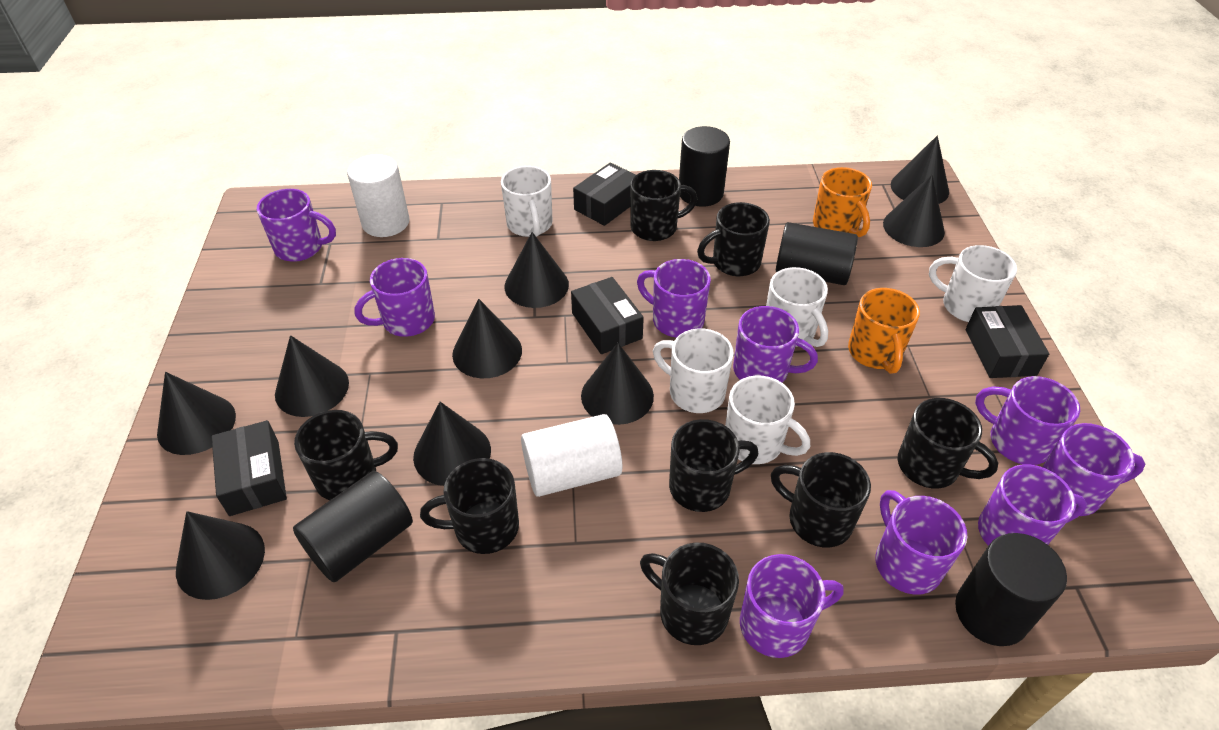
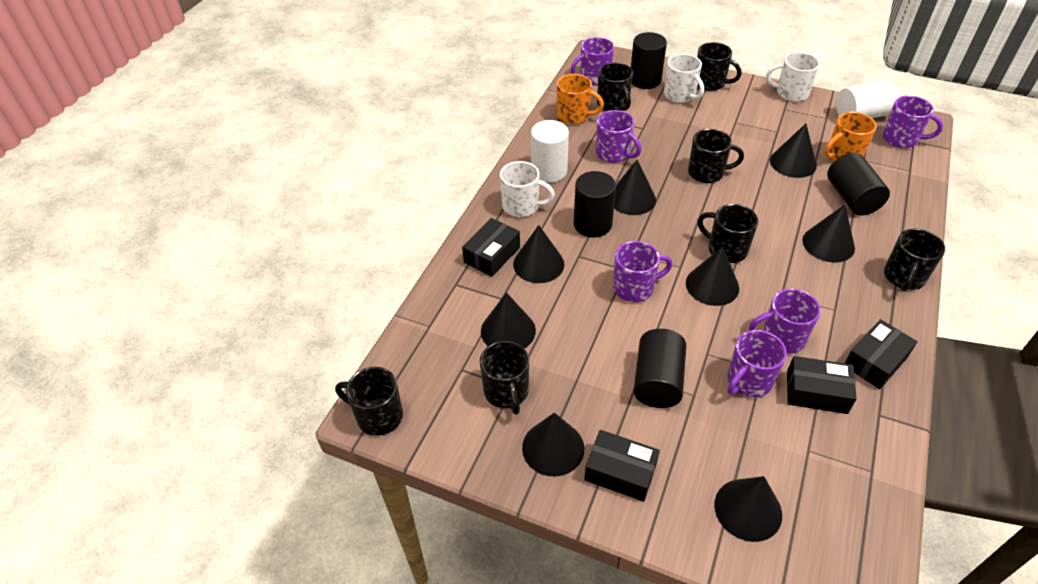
black cone: 9 -> 8
black mug: 8 -> 7
purple mug: 9 -> 6
white mug: 5 -> 3

